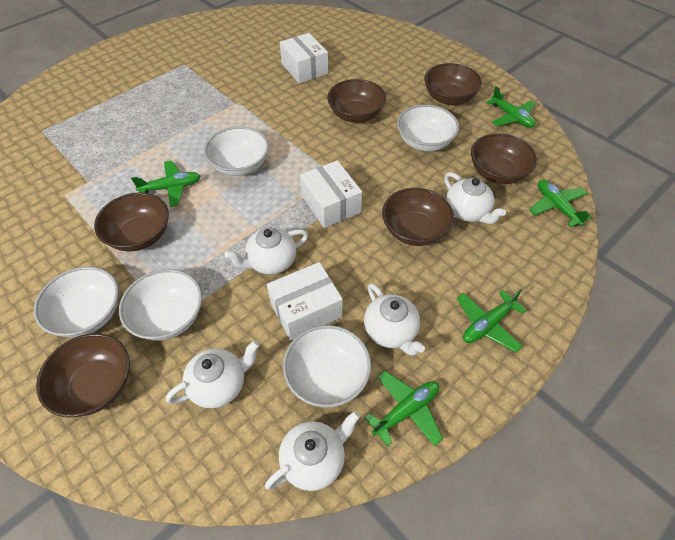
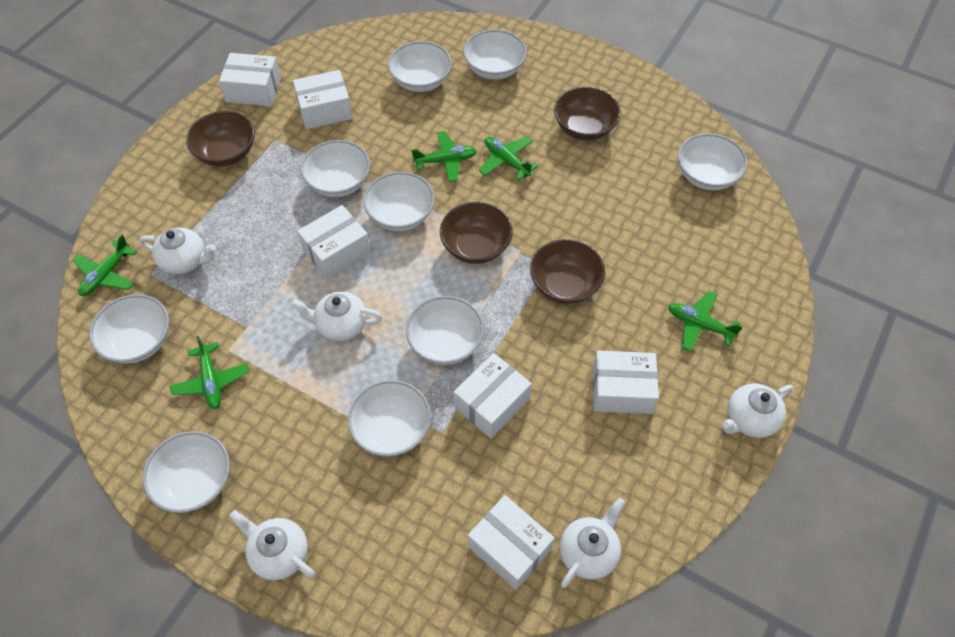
brown bowl: 6 -> 4
white bowl: 5 -> 9
white box: 3 -> 6

